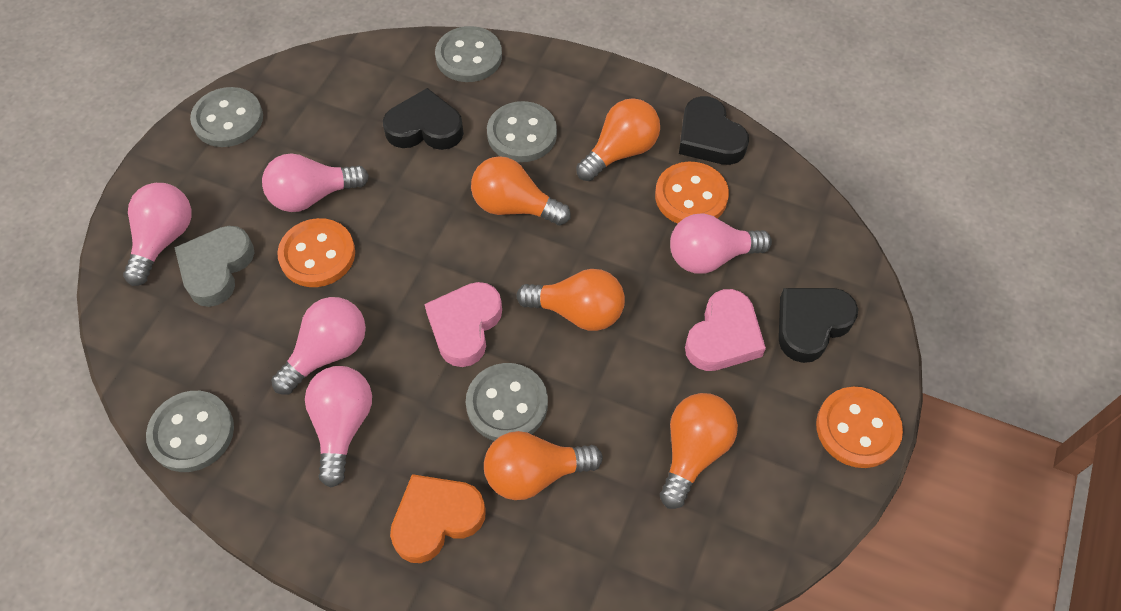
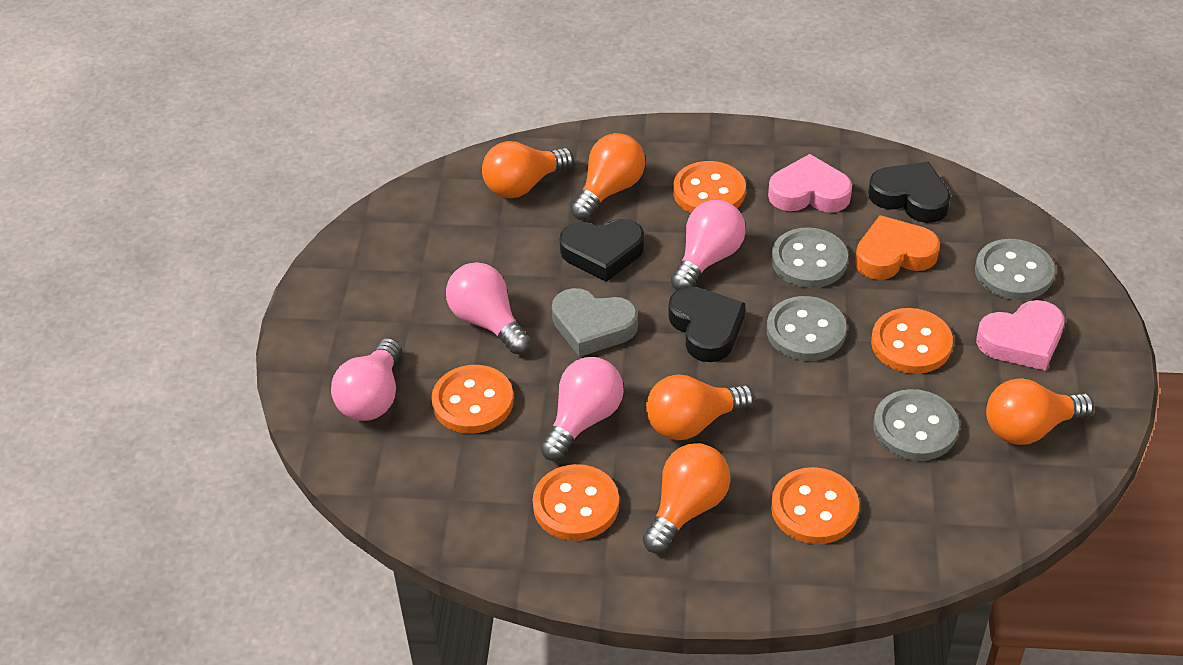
grey button: 5 -> 4
orange button: 3 -> 5
pink light bulb: 5 -> 4

